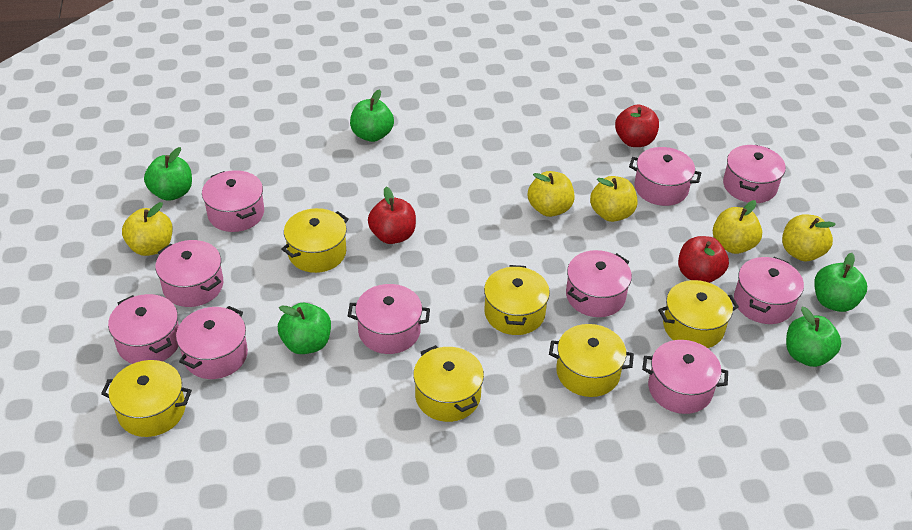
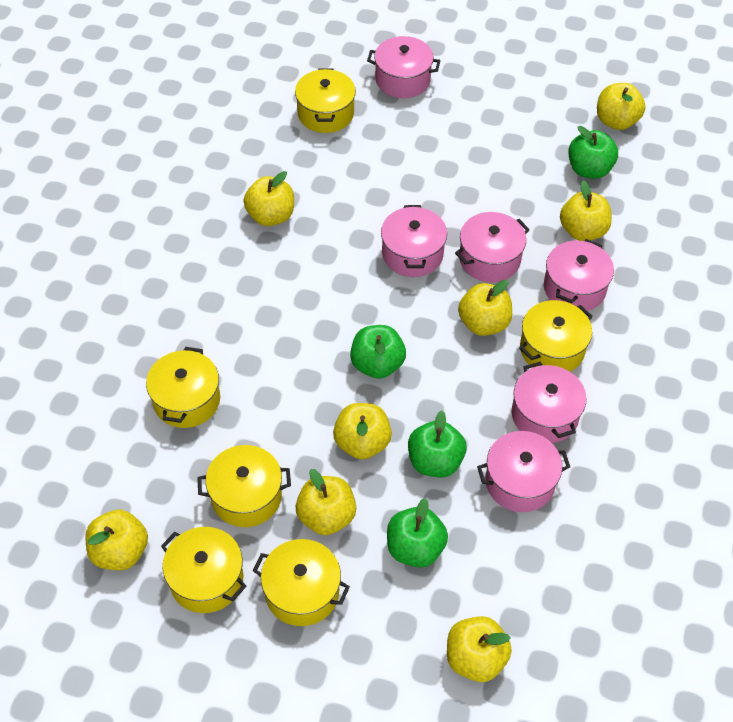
green apple: 5 -> 4
pink pot: 10 -> 6
red apple: 3 -> 0
yellow apple: 5 -> 8

